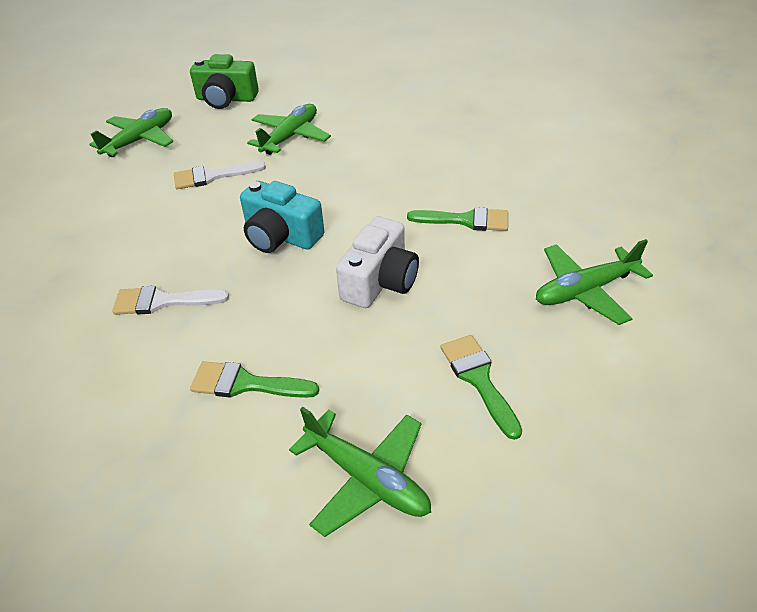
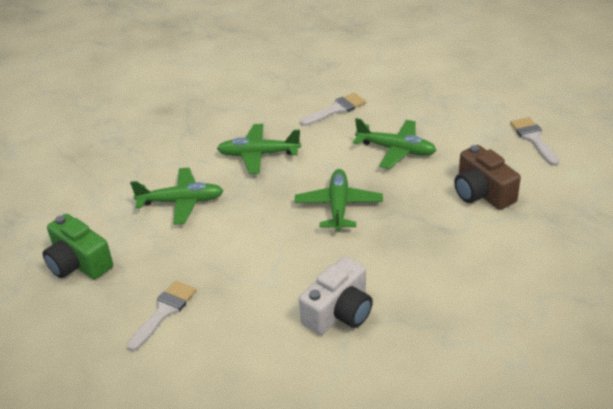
brown camera: 0 -> 1
green brush: 3 -> 0
turquoise camera: 1 -> 0
white brush: 2 -> 3

